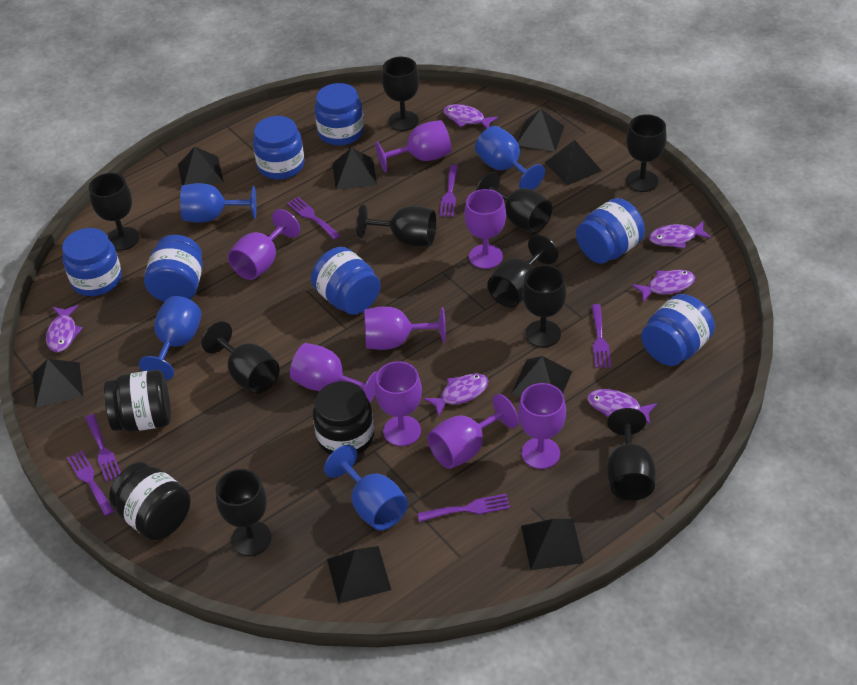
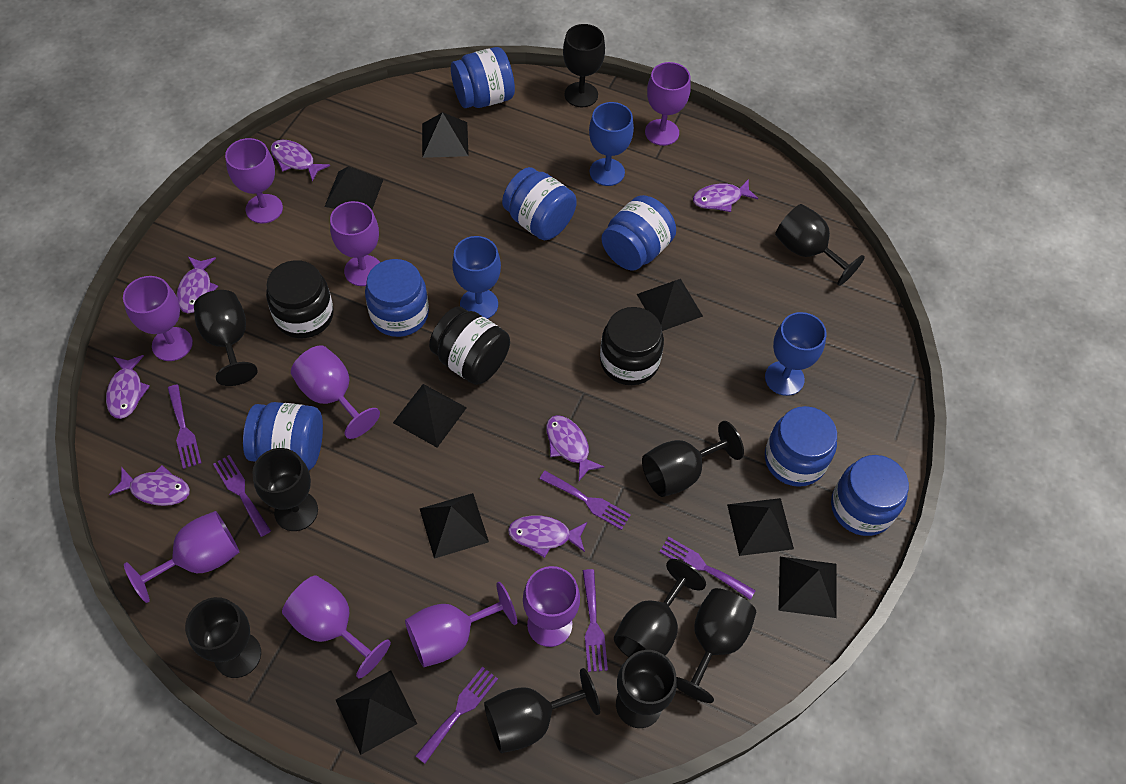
blue goblet: 4 -> 3
purple fish: 6 -> 7
purple goblet: 8 -> 9

